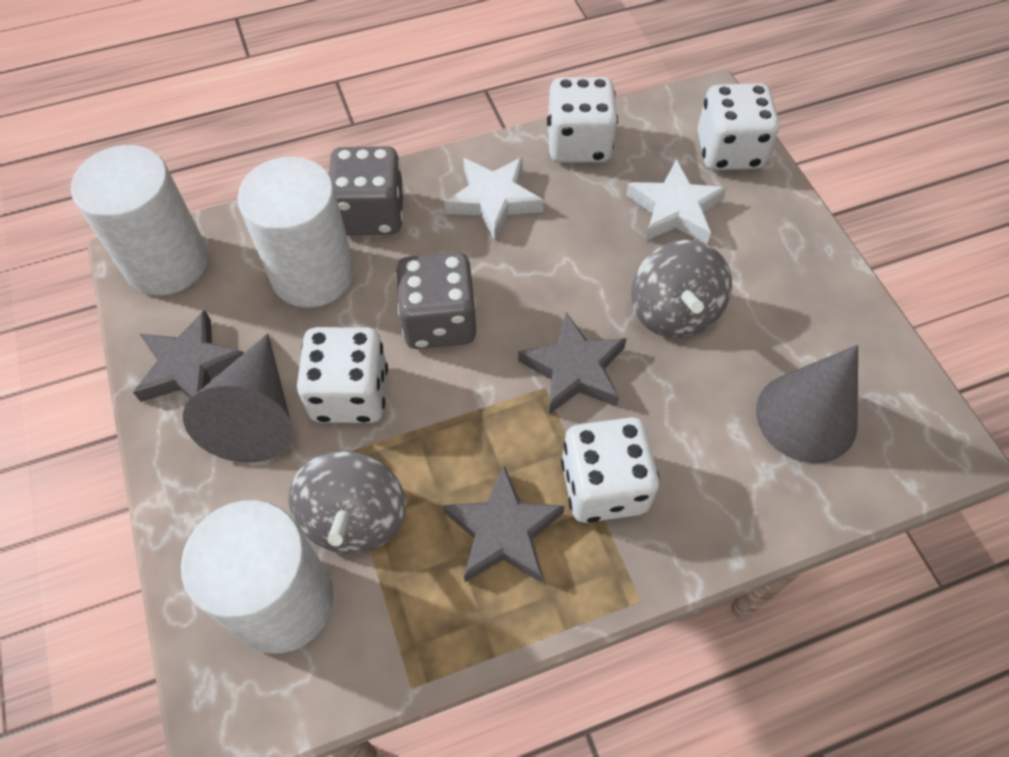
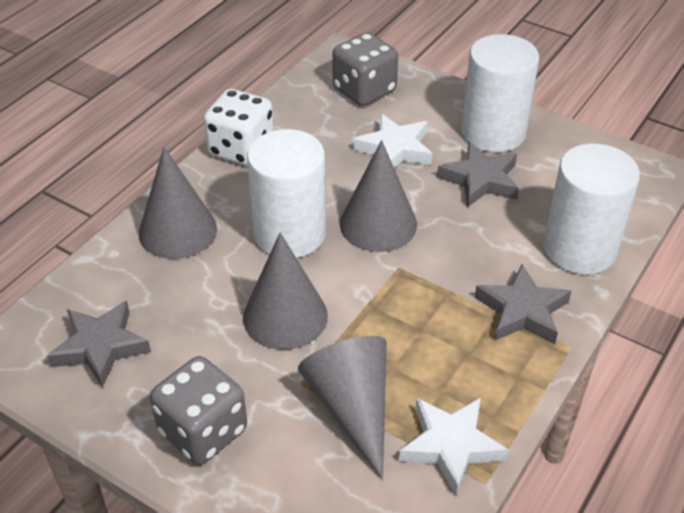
grey cone: 2 -> 4
grey spinning top: 2 -> 0
white dice: 4 -> 1

